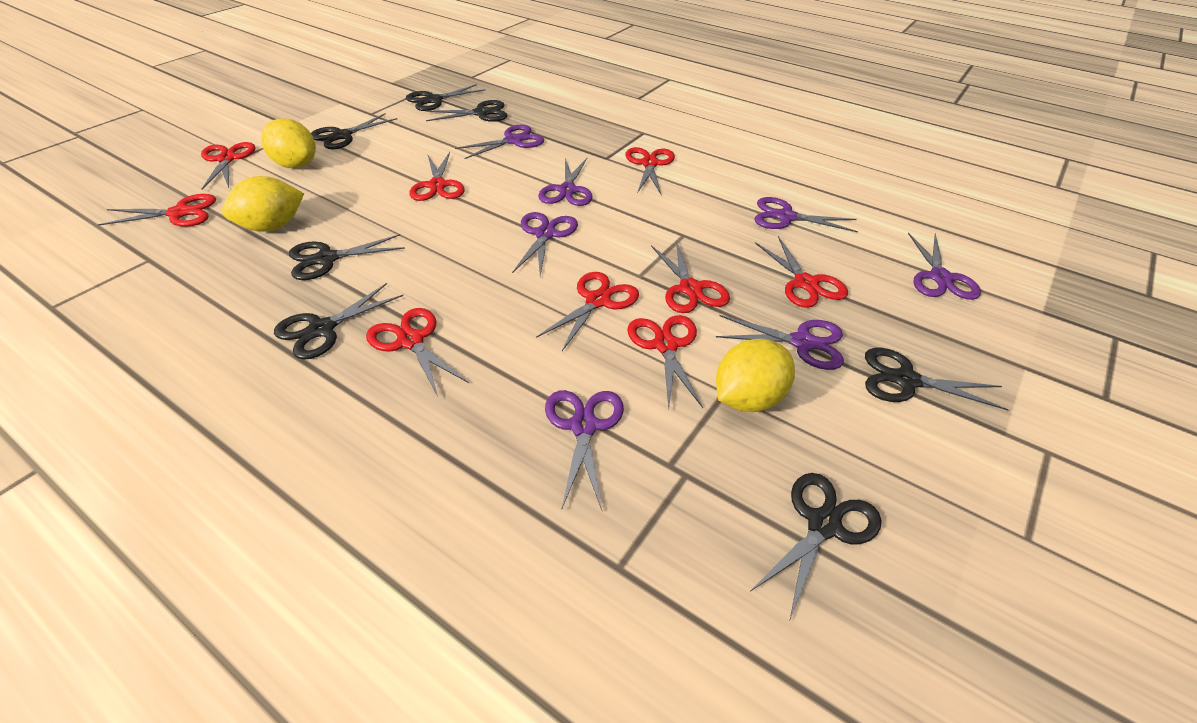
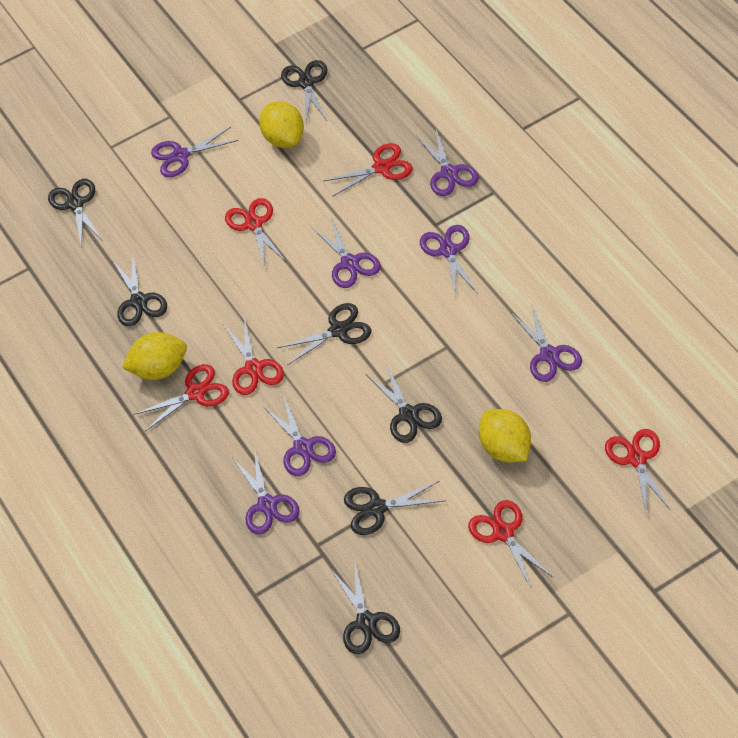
red scissors: 9 -> 6

